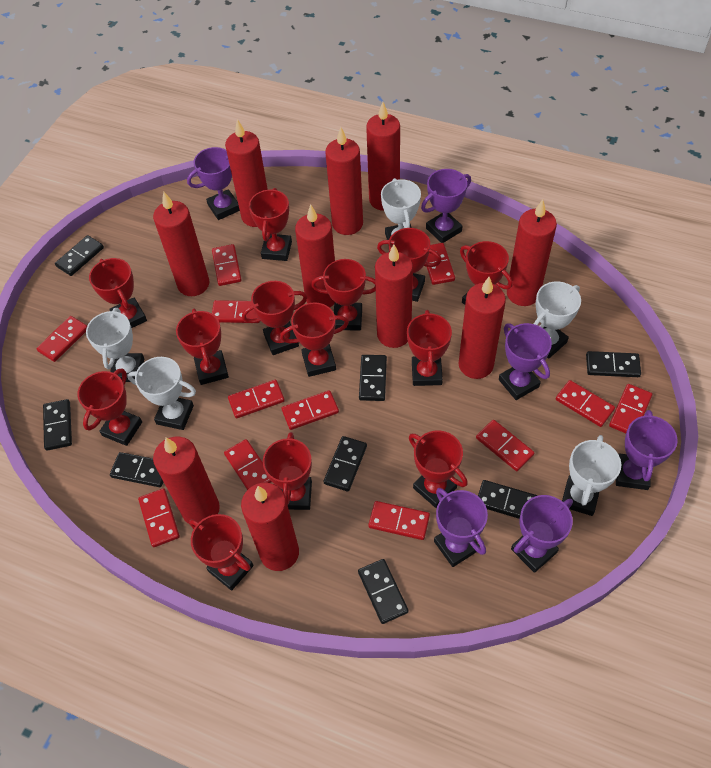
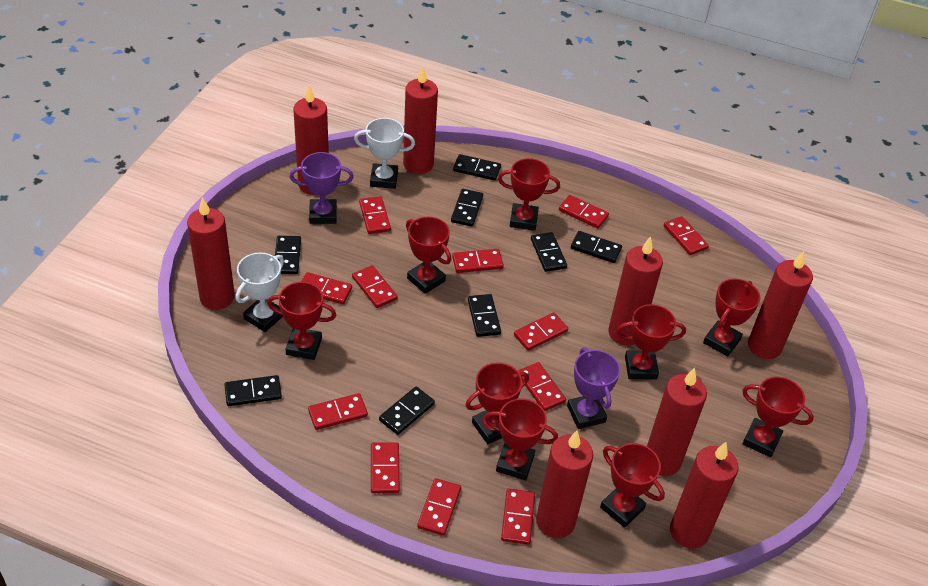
purple trophy: 6 -> 2
red candle: 10 -> 8
red trophy: 13 -> 9
white trophy: 5 -> 2

